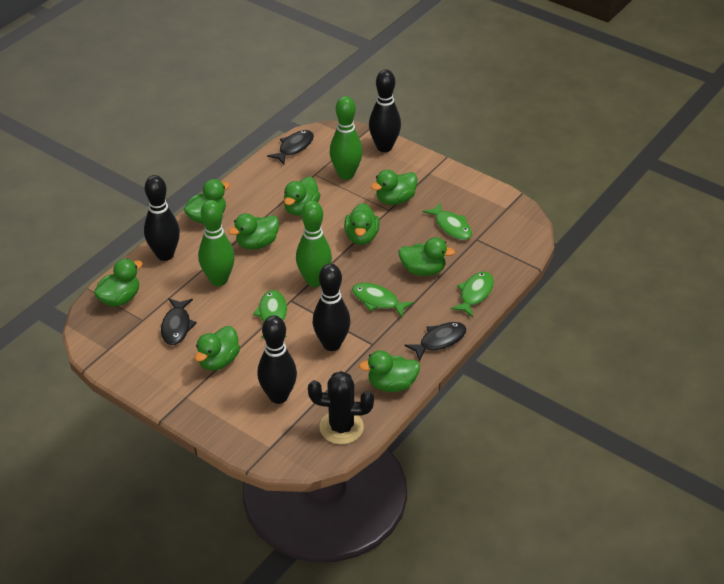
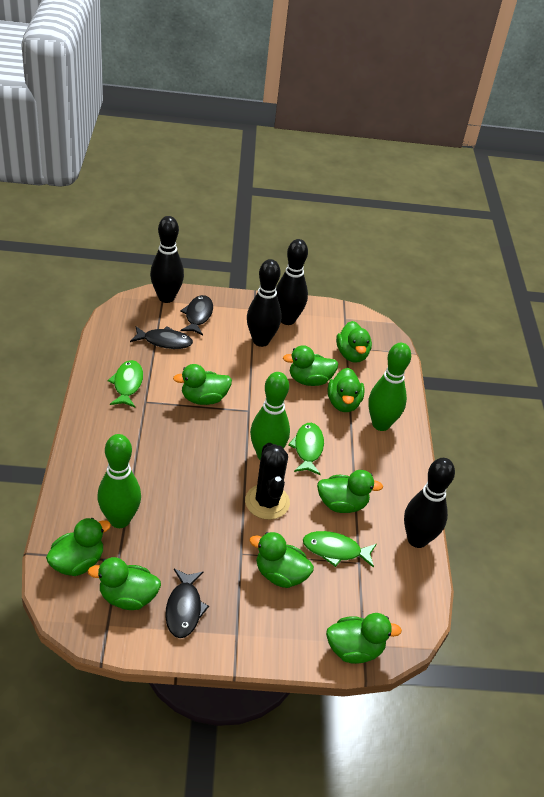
green fish: 4 -> 3

